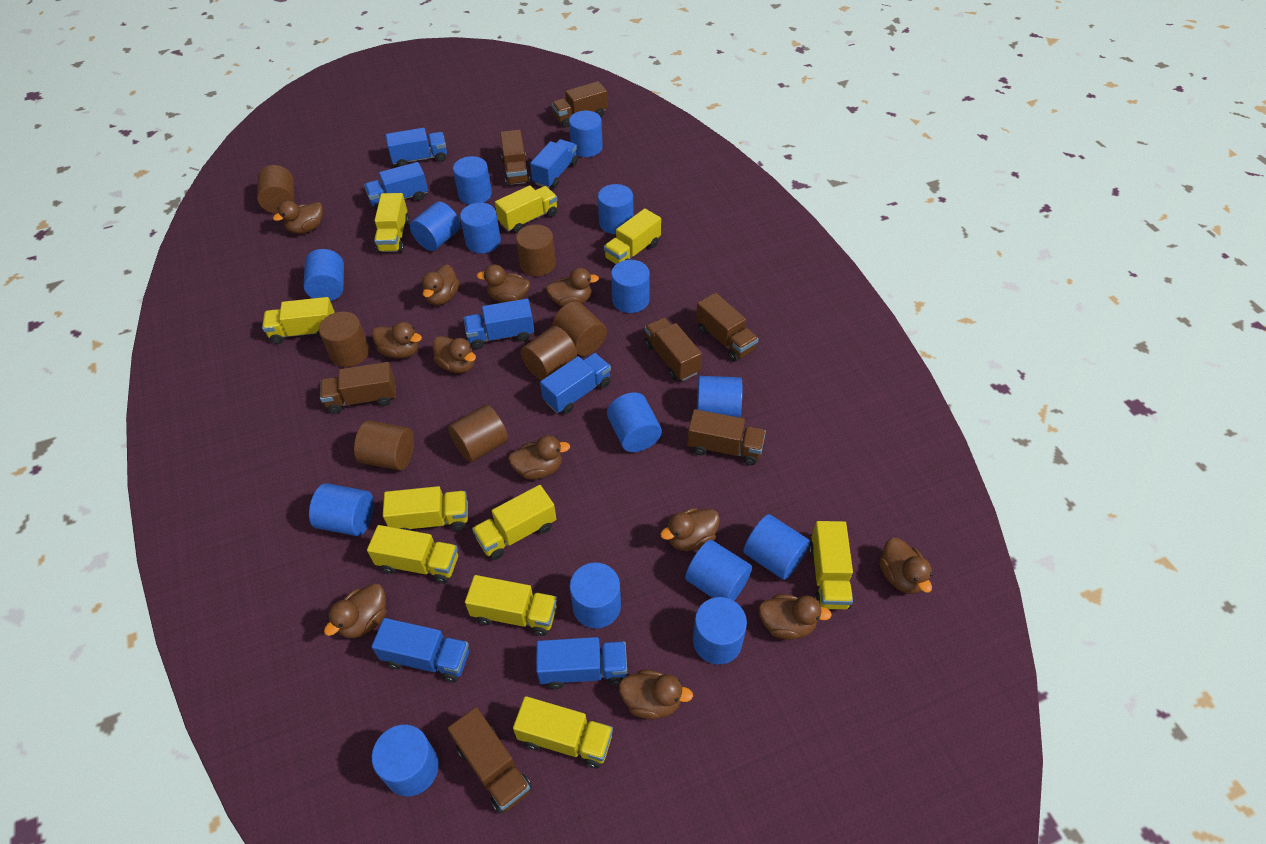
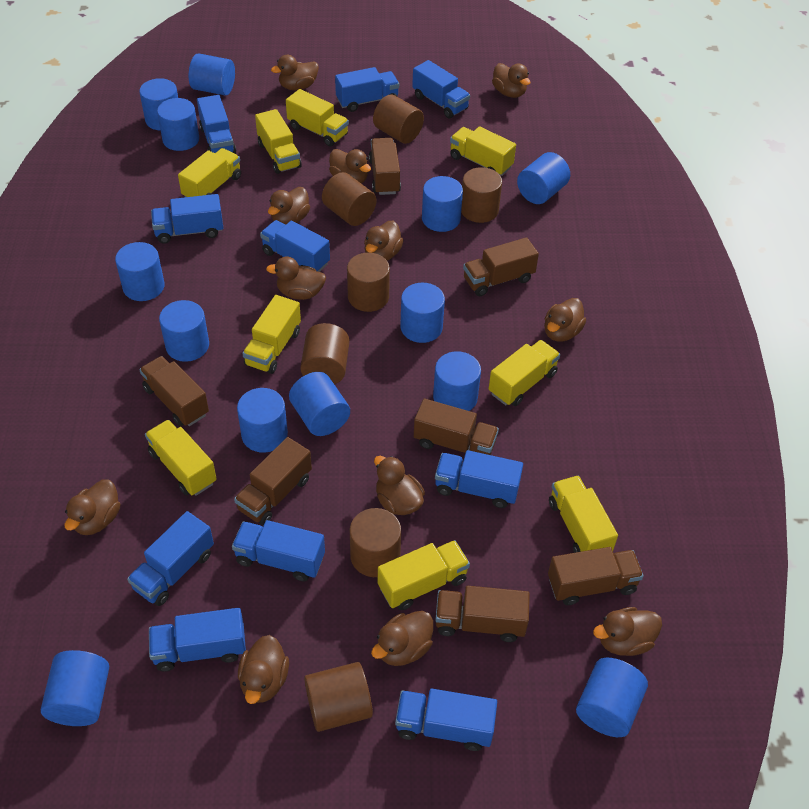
blue cylinder: 15 -> 13
blue truck: 7 -> 10
yellow truck: 10 -> 9

